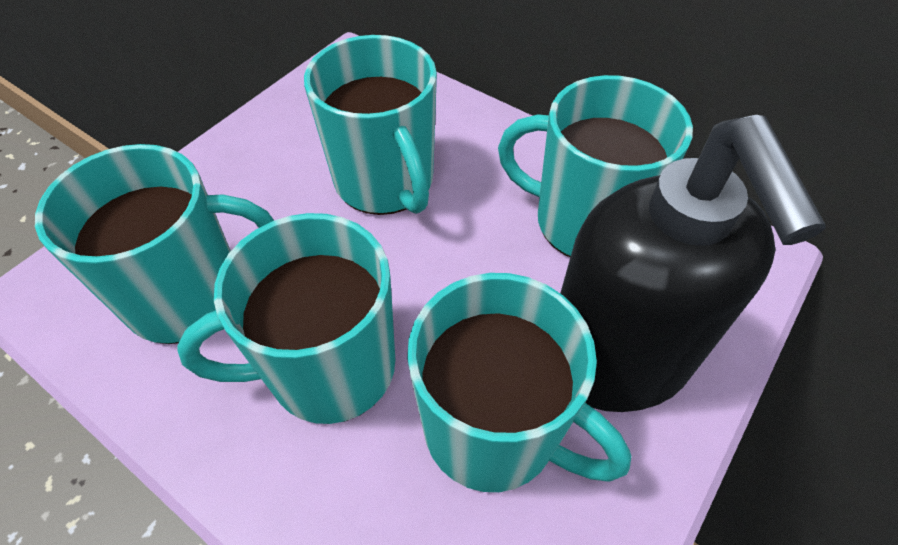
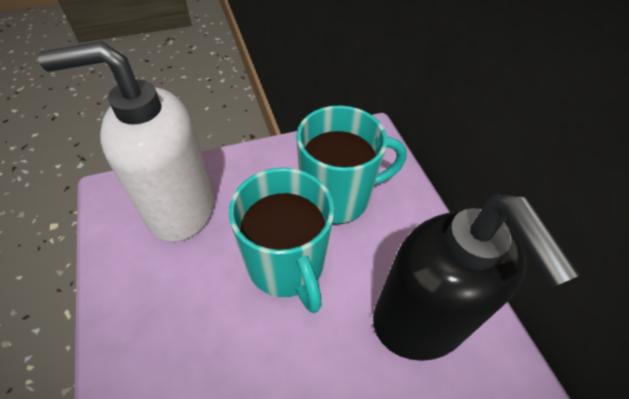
turquoise mug: 5 -> 2
white soap dispenser: 0 -> 1

